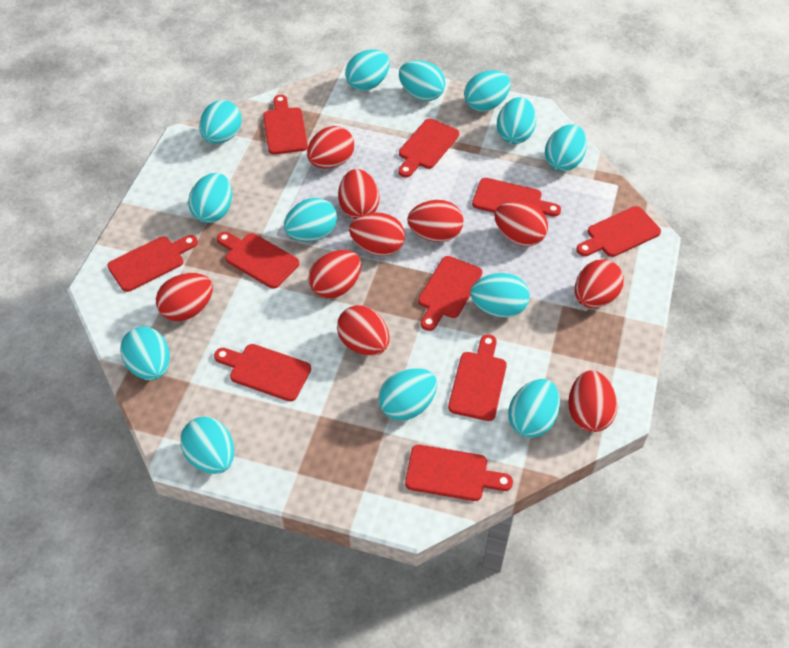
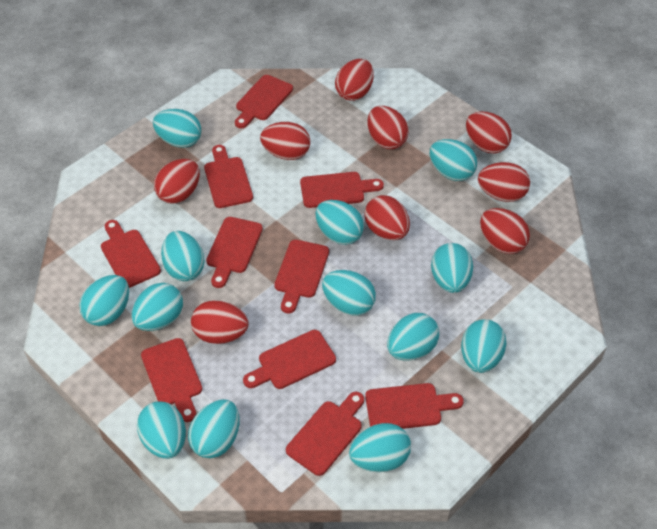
red egg: 10 -> 9

